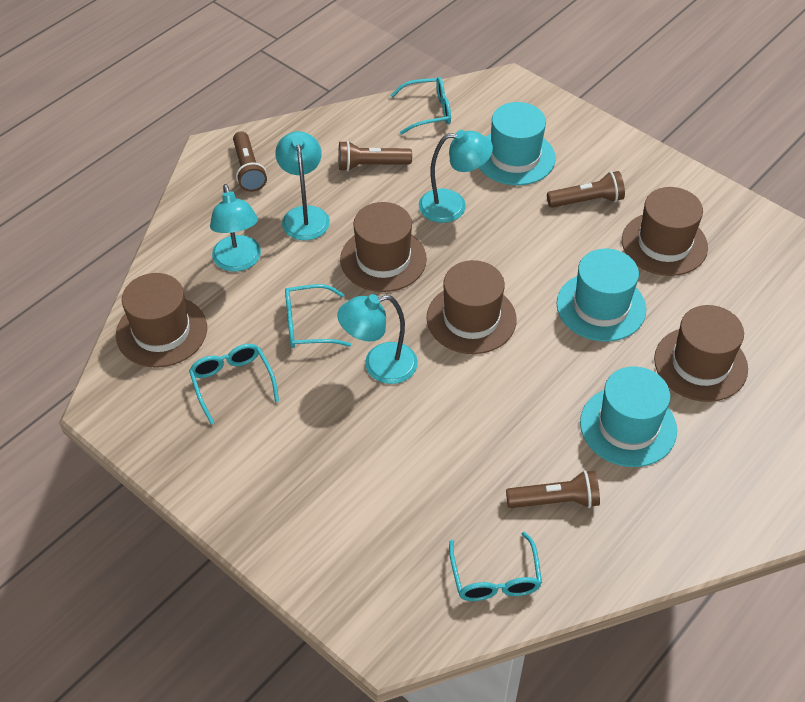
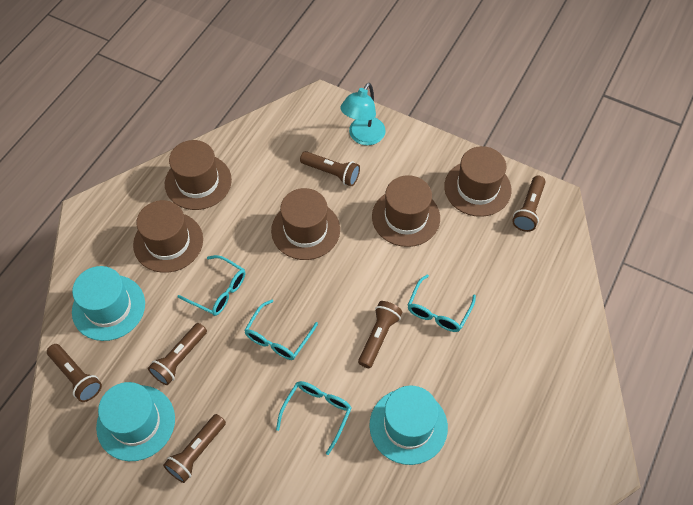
brown flashlight: 4 -> 6
turquoise lamp: 4 -> 1

